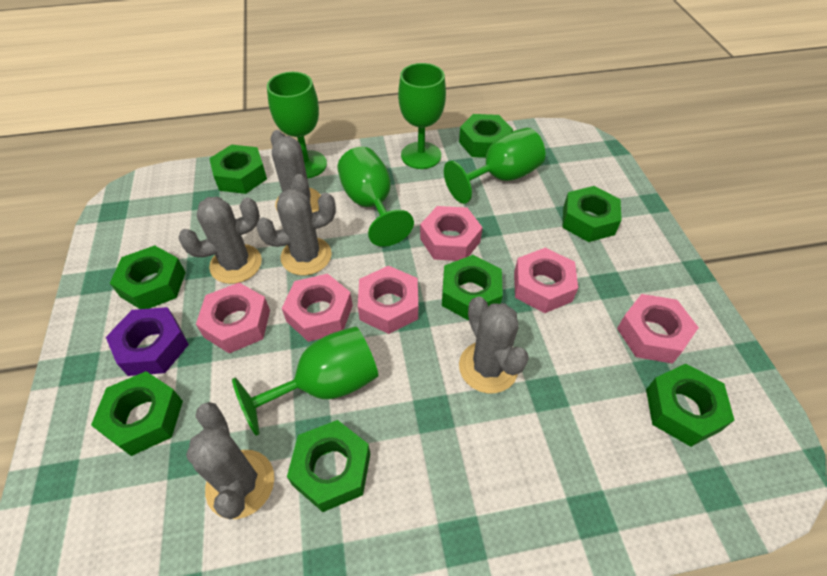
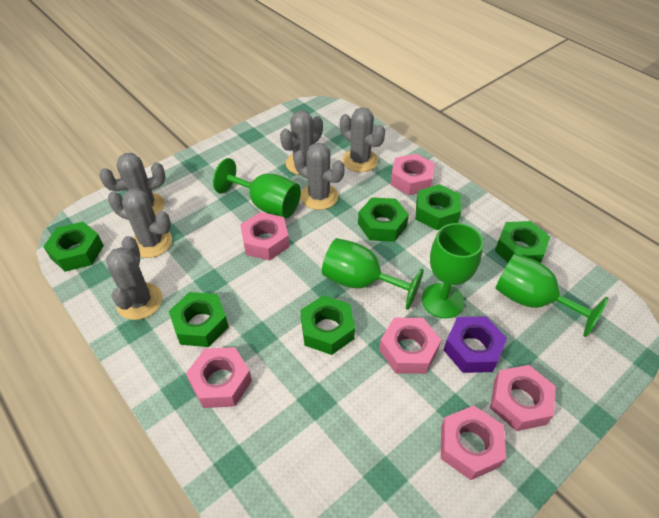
green goblet: 5 -> 4
green nut: 8 -> 6
grey cactus: 5 -> 6

